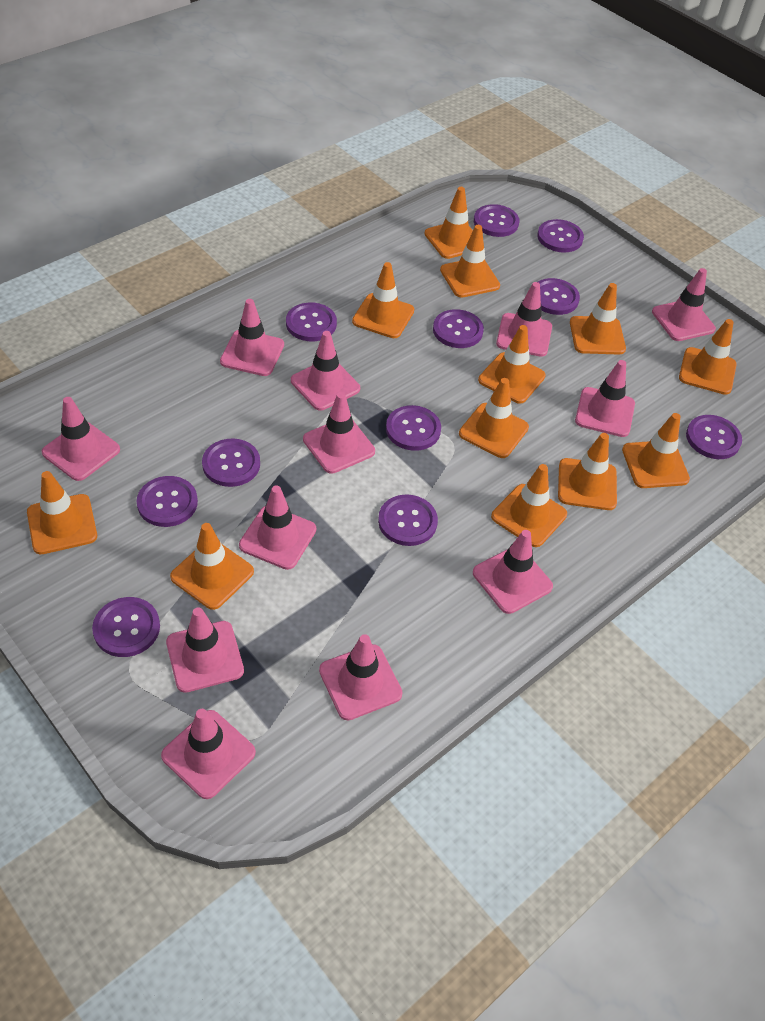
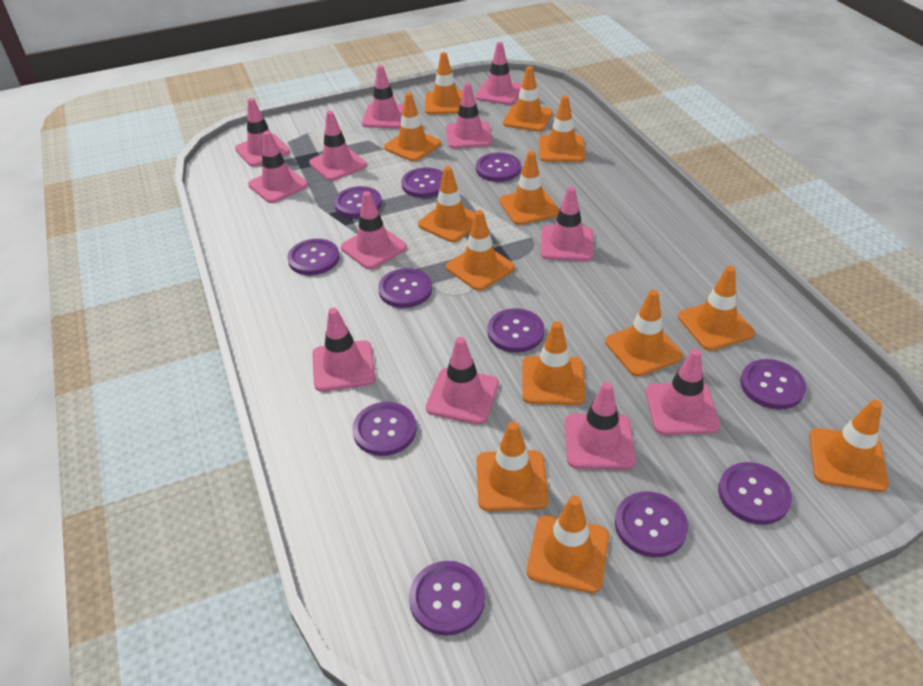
orange traffic cone: 12 -> 13

